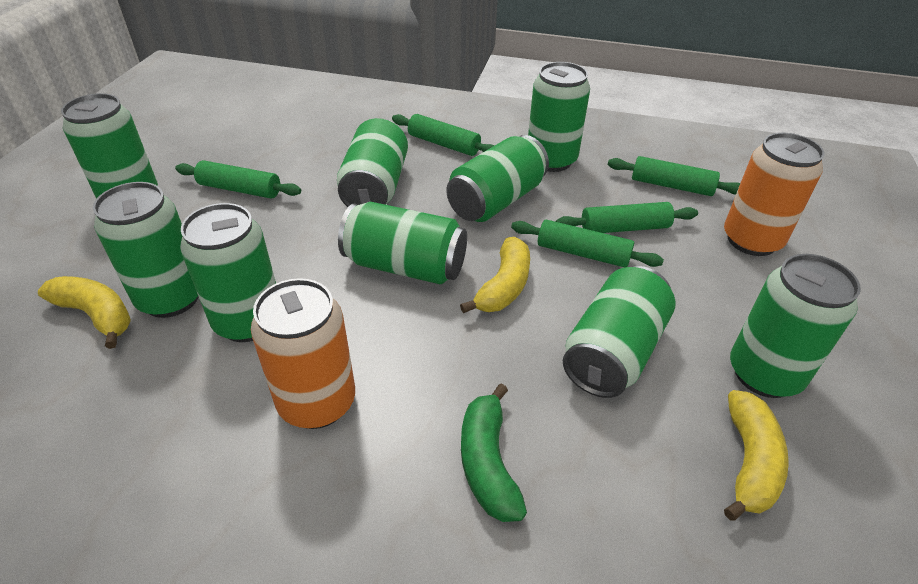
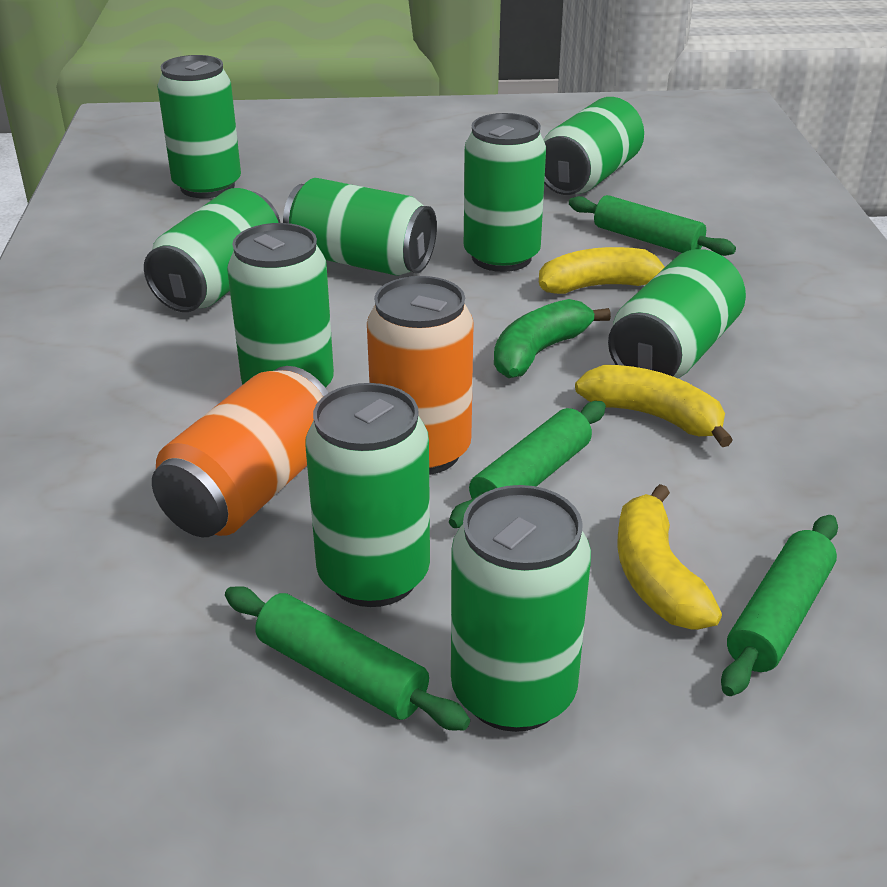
green rolling pin: 5 -> 4

